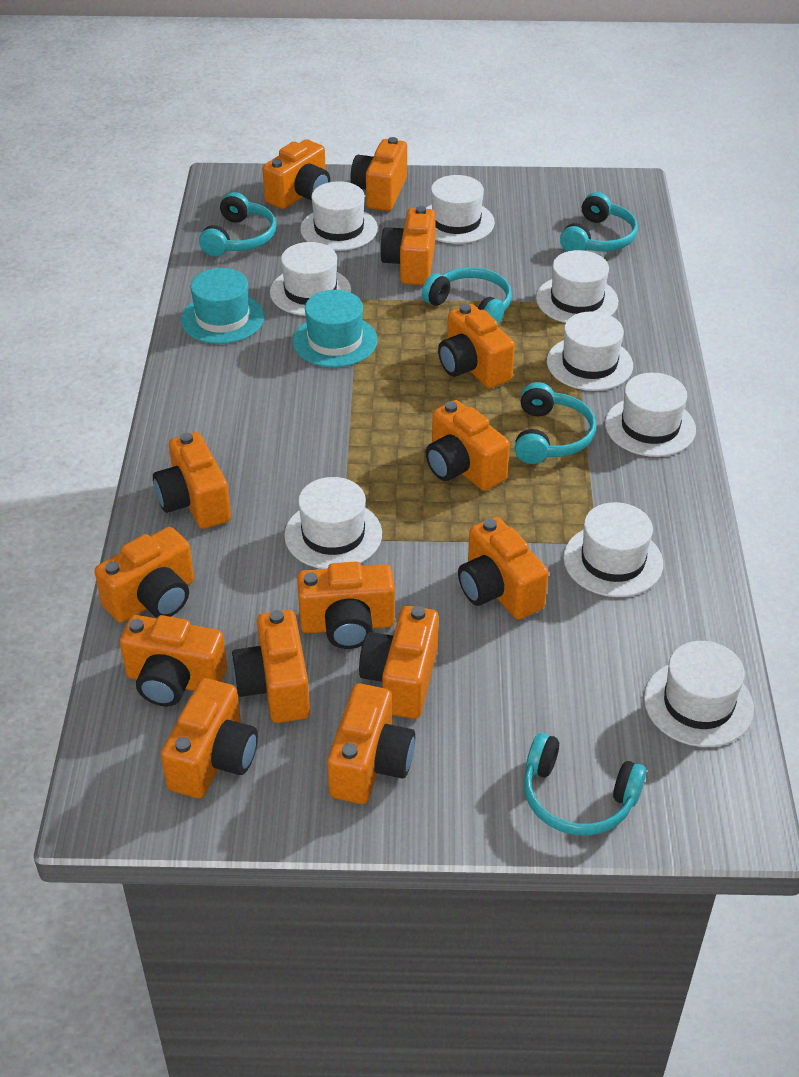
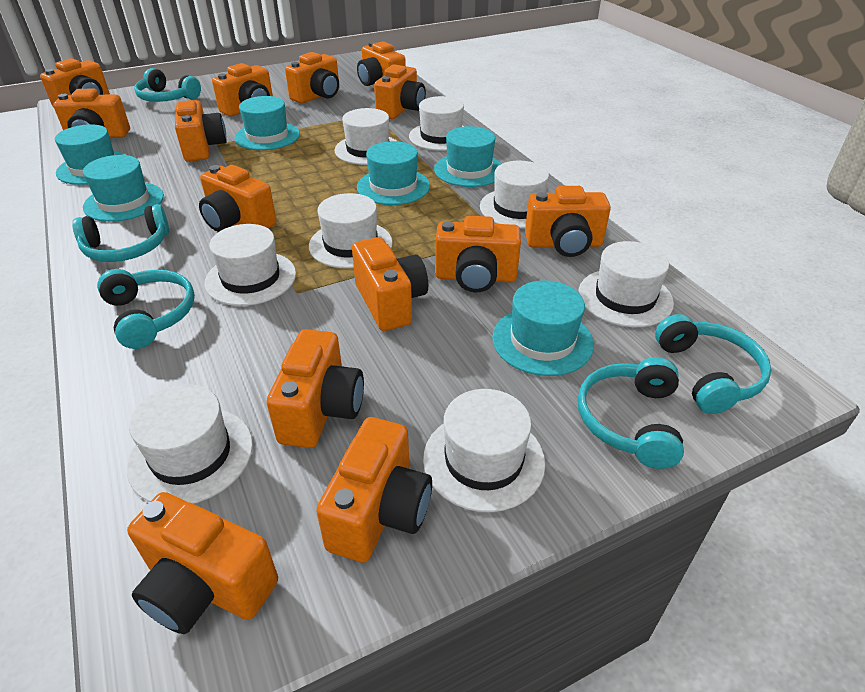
turquoise hat: 2 -> 6
white hat: 9 -> 8

